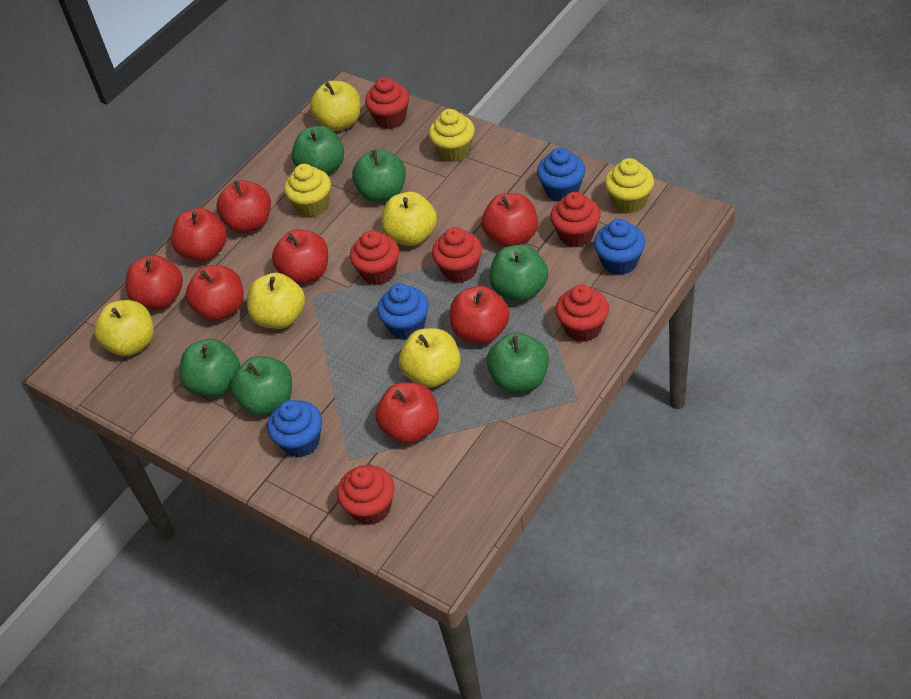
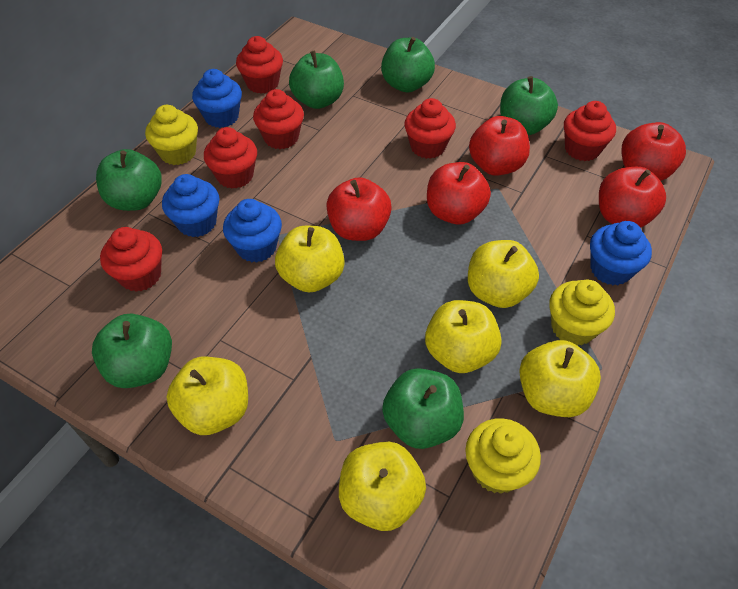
red apple: 8 -> 5
yellow apple: 5 -> 6

